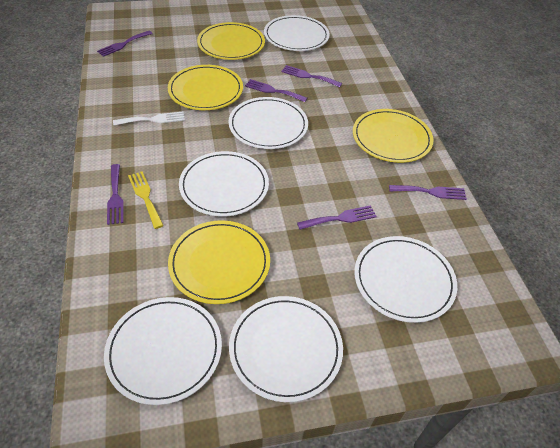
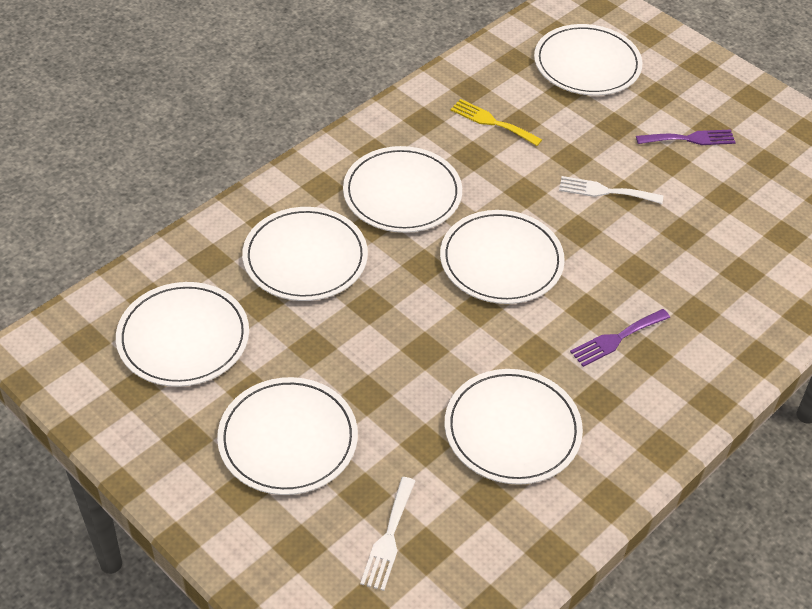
purple fork: 6 -> 2
white fork: 1 -> 2
white plate: 6 -> 7
yellow plate: 4 -> 0

